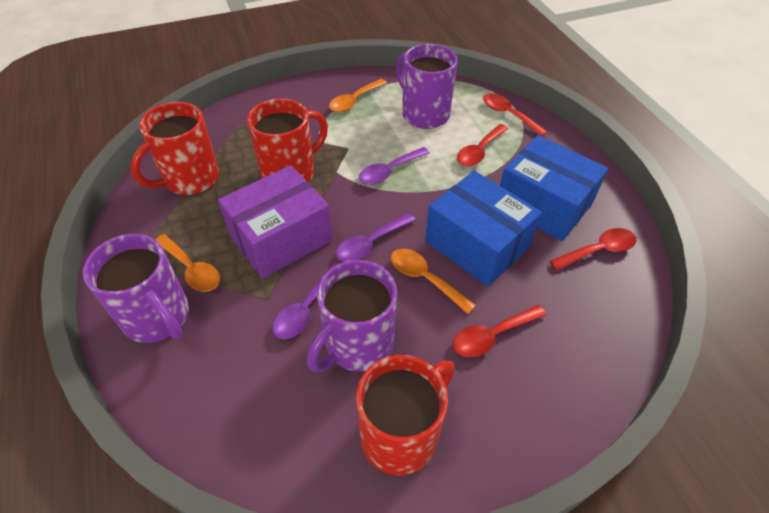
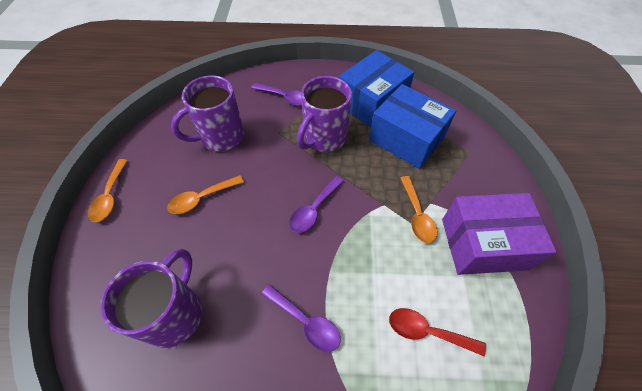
red mug: 3 -> 0
red spoon: 4 -> 1

